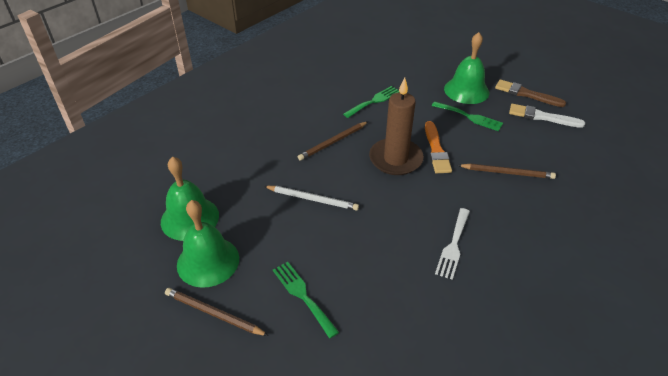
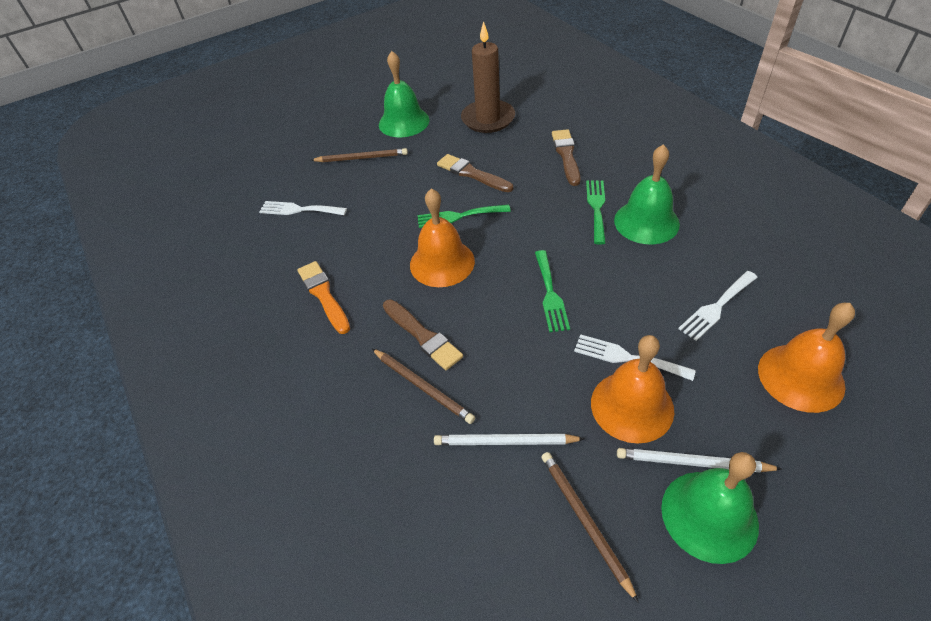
brown brush: 1 -> 3
orange bell: 0 -> 3
white brush: 1 -> 0
white fork: 1 -> 3
white pencil: 1 -> 2

